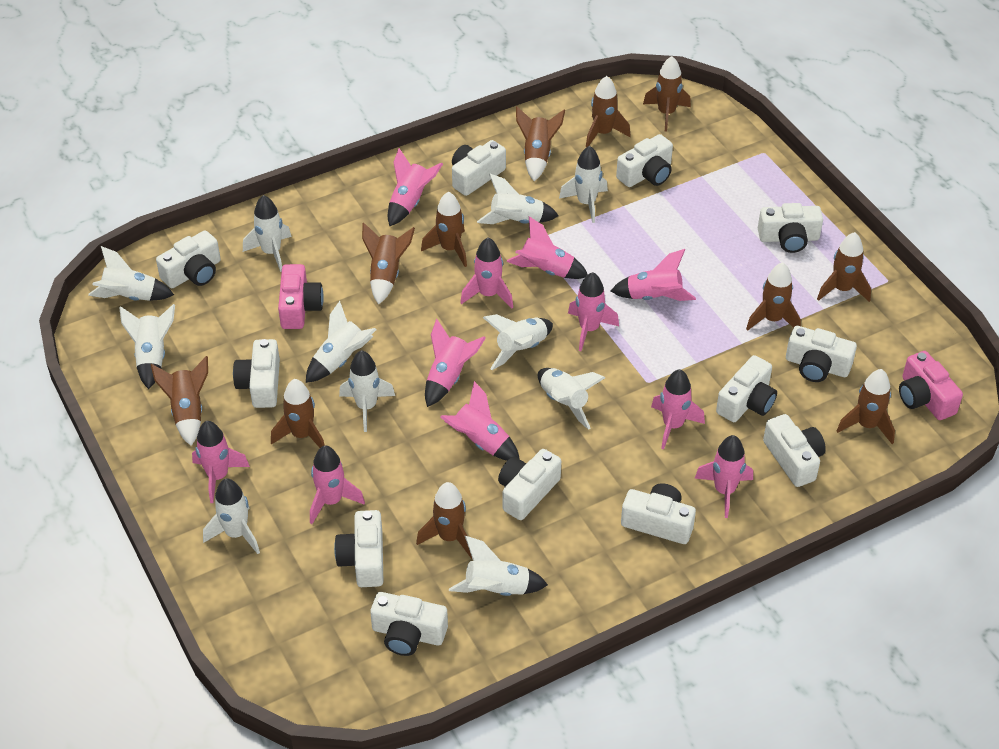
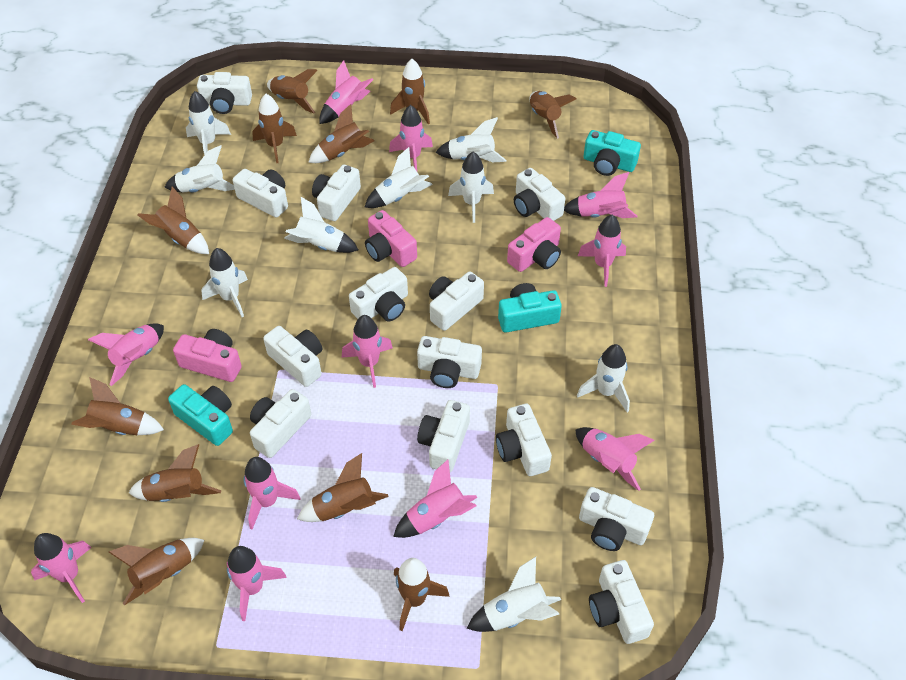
pink camera: 2 -> 3
turquoise camera: 0 -> 3
white camera: 12 -> 13
white rocket: 11 -> 9

